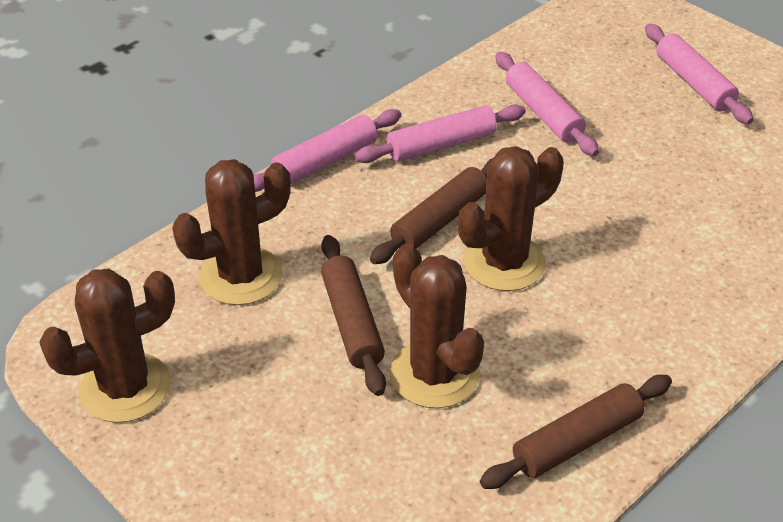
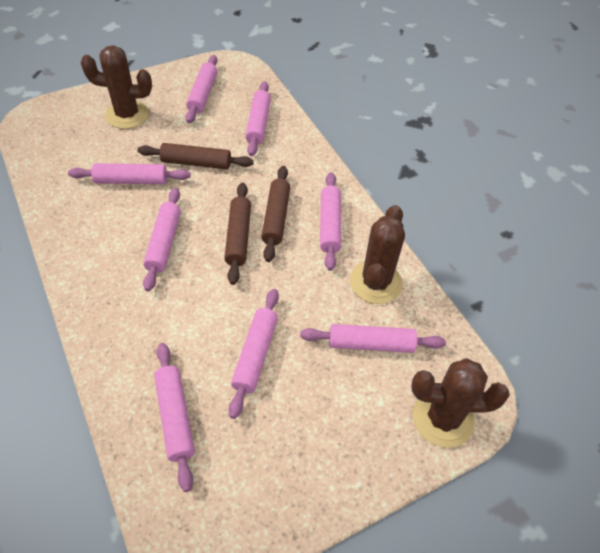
brown cactus: 4 -> 3
pink rolling pin: 4 -> 8

